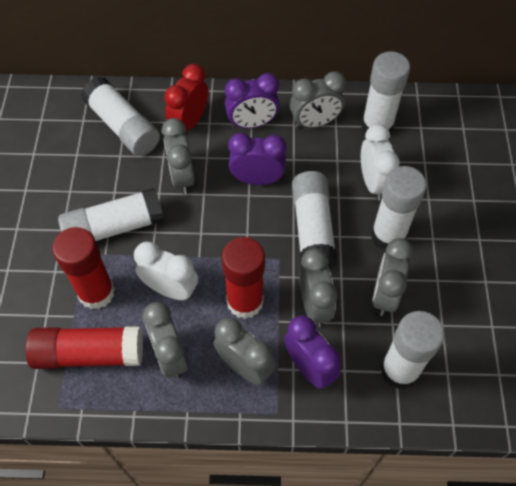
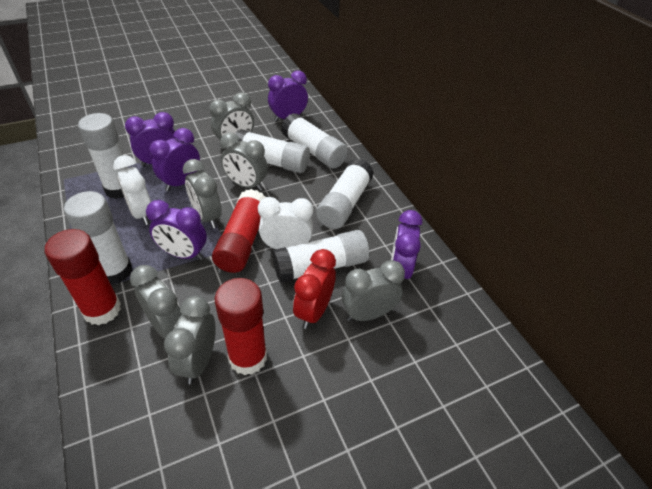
purple clock: 3 -> 5

